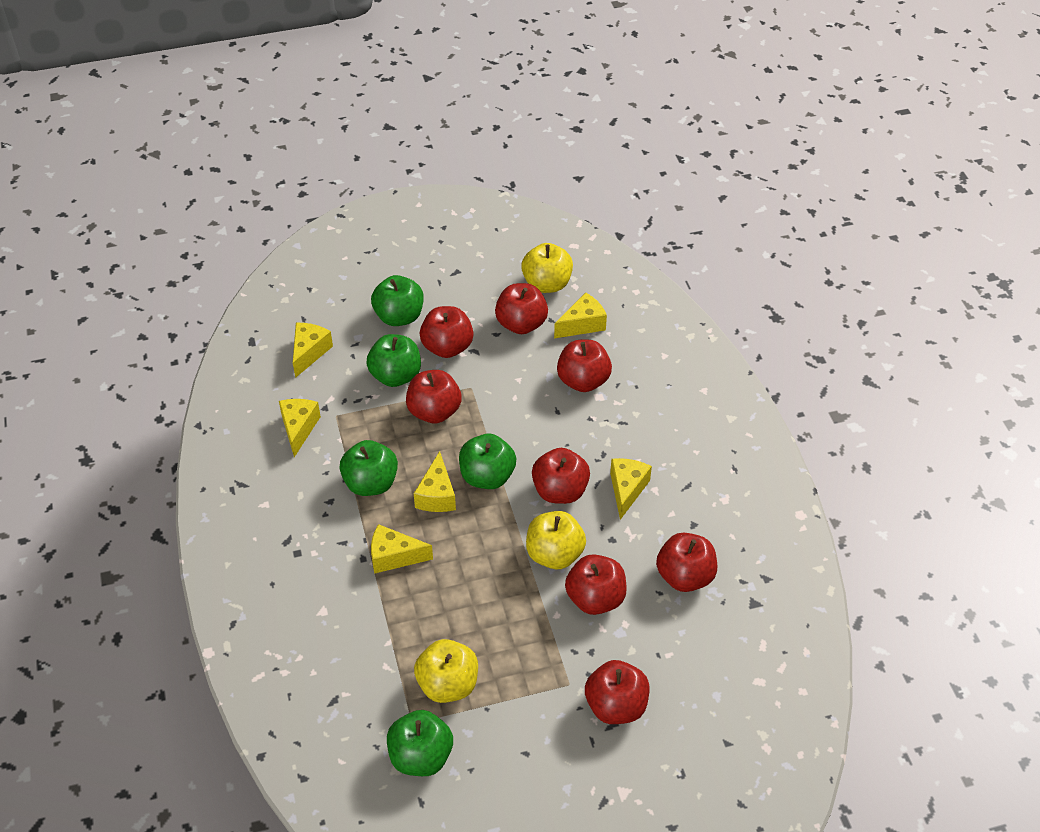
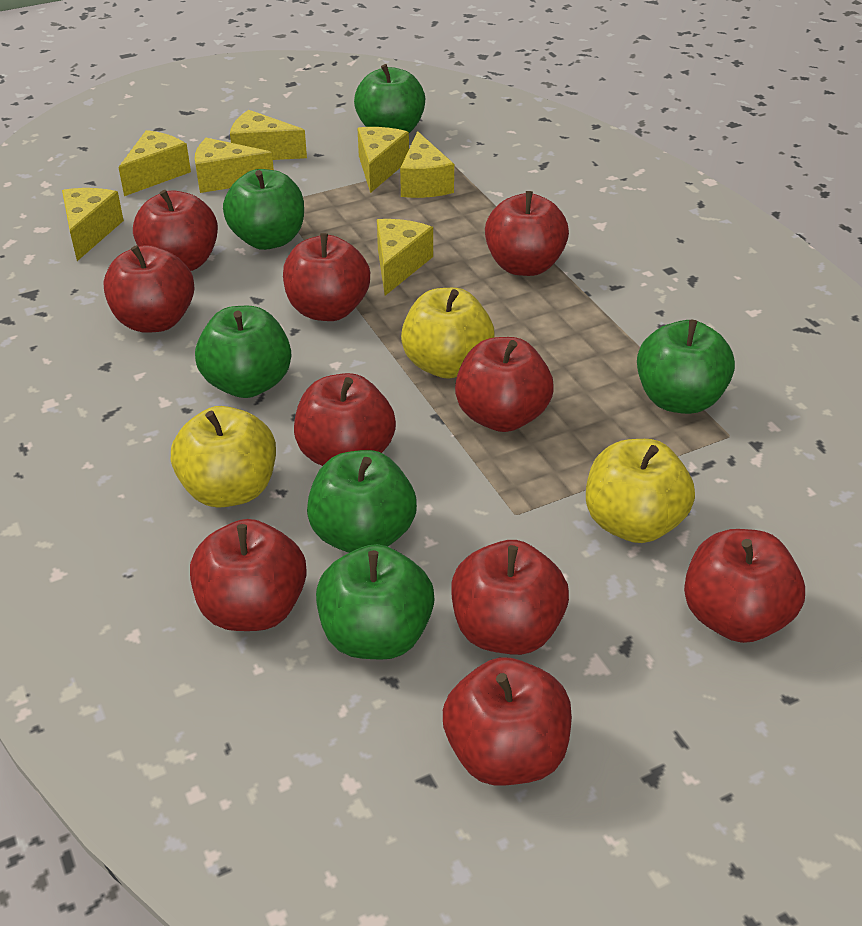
green apple: 5 -> 6
red apple: 8 -> 10
yellow cheese: 6 -> 7

